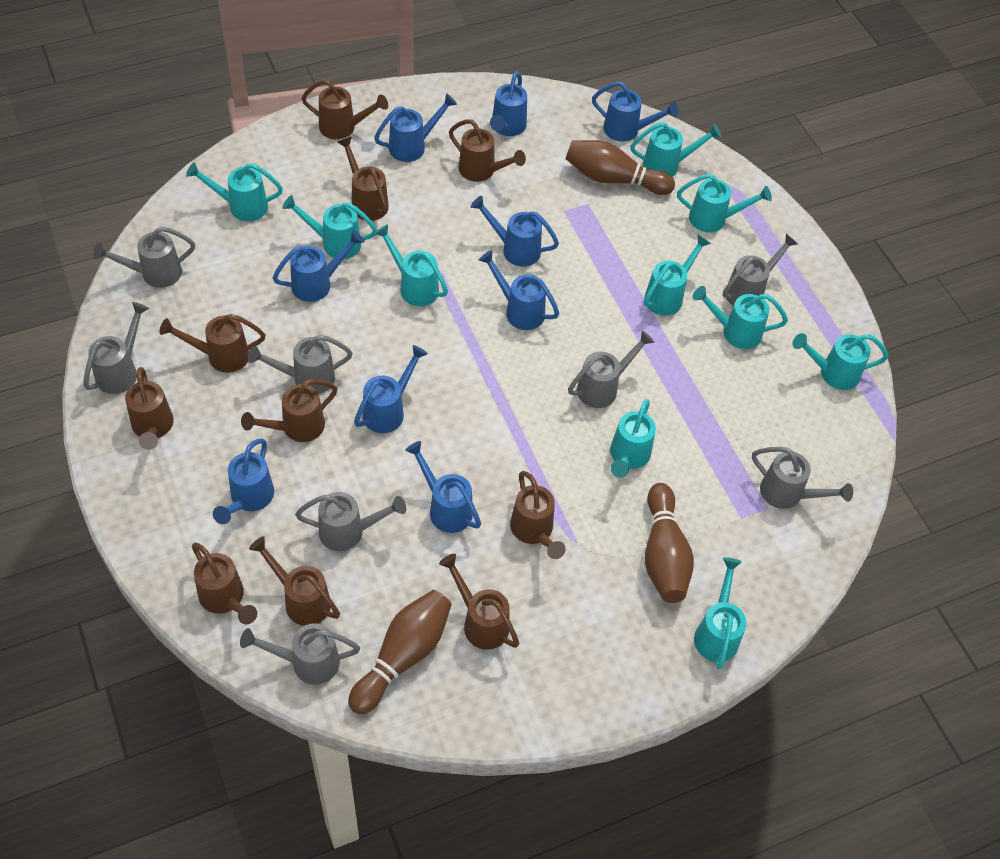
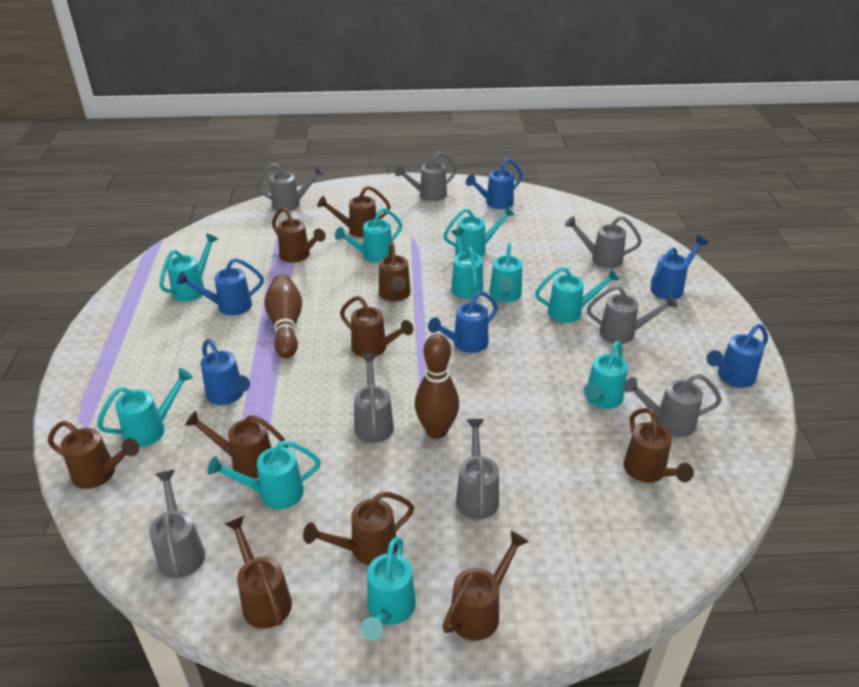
blue watering can: 9 -> 6
brown bowling pin: 3 -> 2

